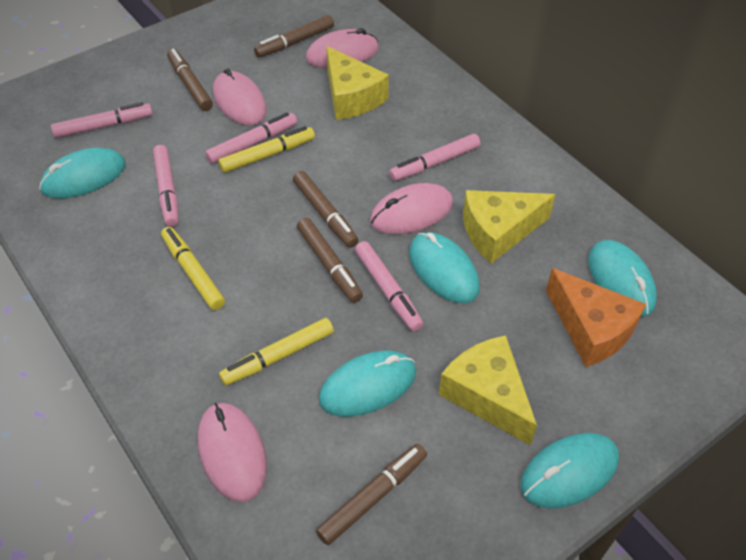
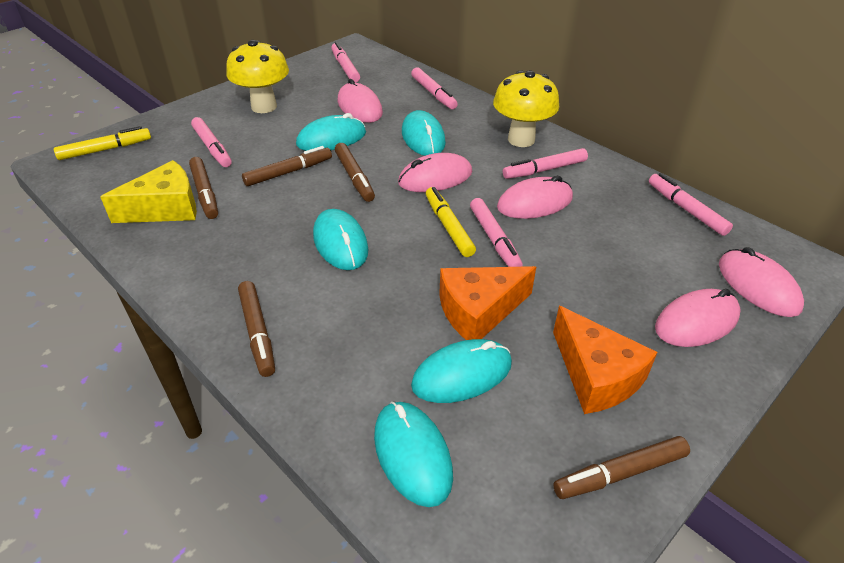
orange cheese: 1 -> 2
pink marker: 5 -> 6
pink mouse: 4 -> 5
yellow cheese: 3 -> 1
yellow marker: 3 -> 2
yellow mushroom: 0 -> 2

